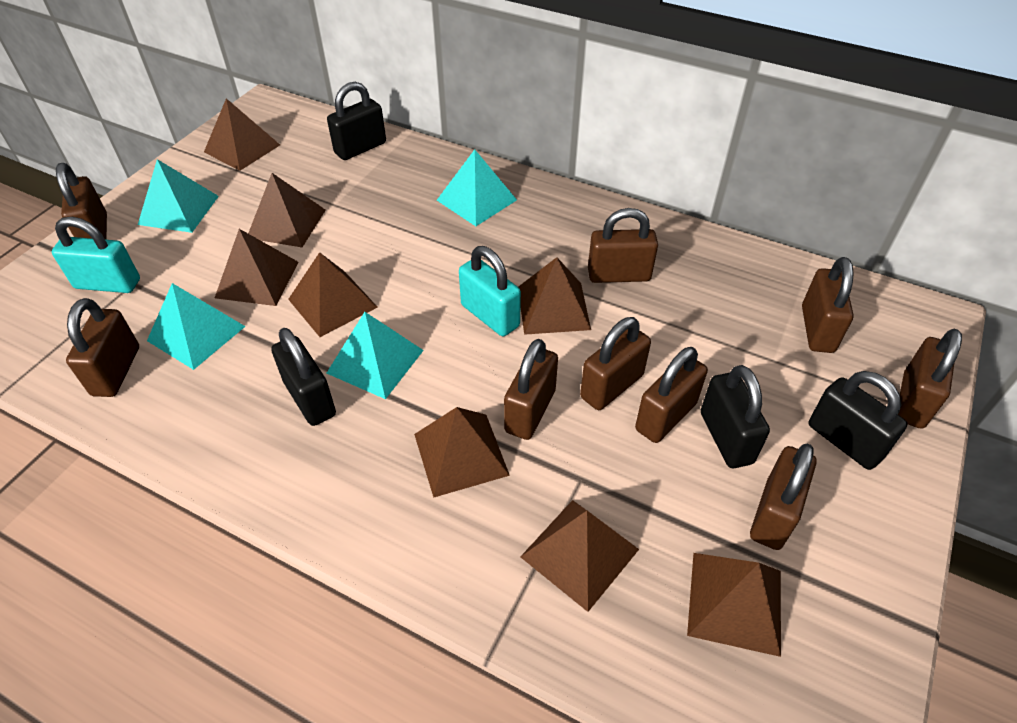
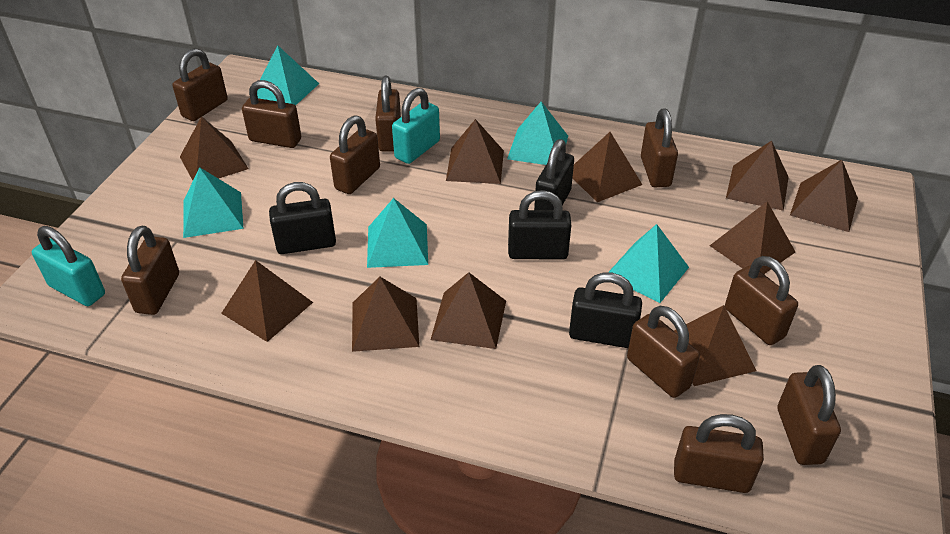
brown padlock: 9 -> 10
brown pyramid: 8 -> 10
turquoise pyramid: 4 -> 5

